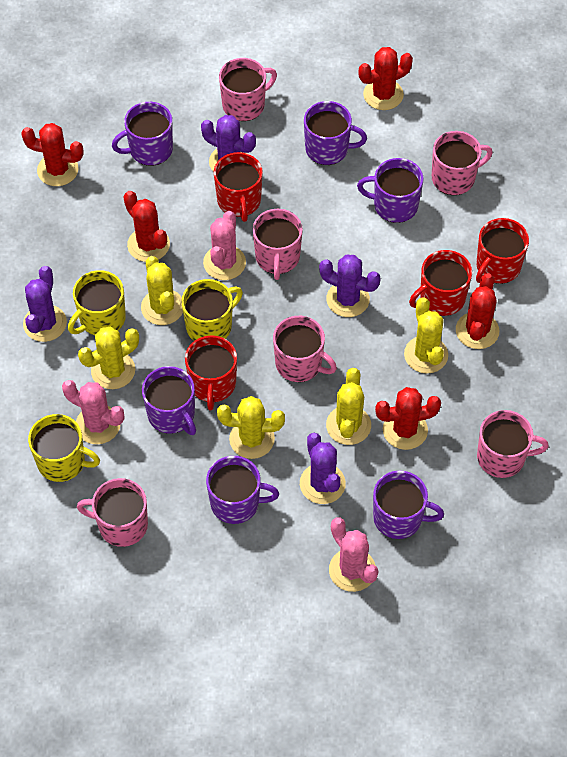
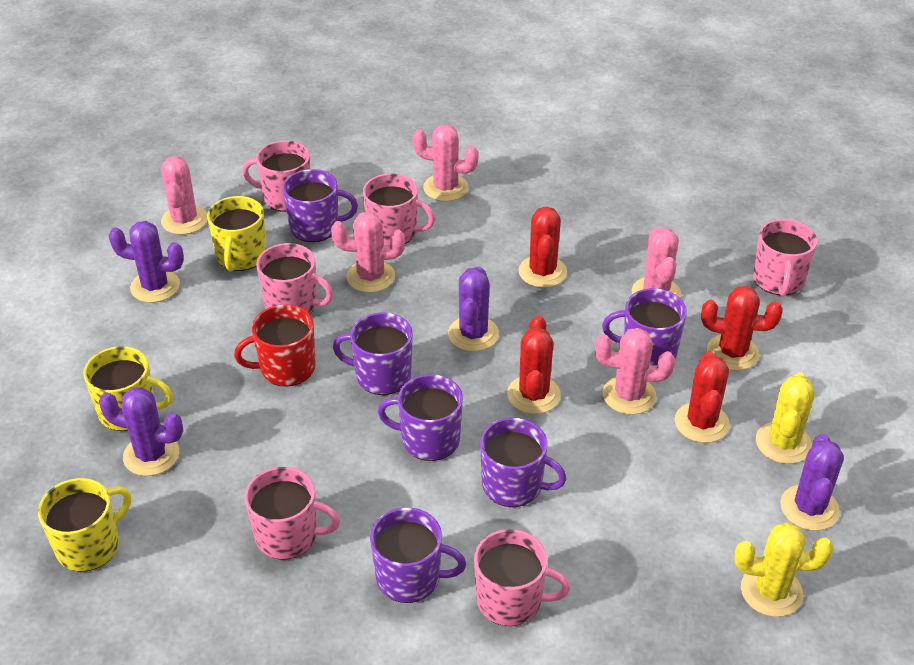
pink cactus: 3 -> 5
red cactus: 5 -> 4
red mug: 4 -> 1
yellow cactus: 5 -> 2

